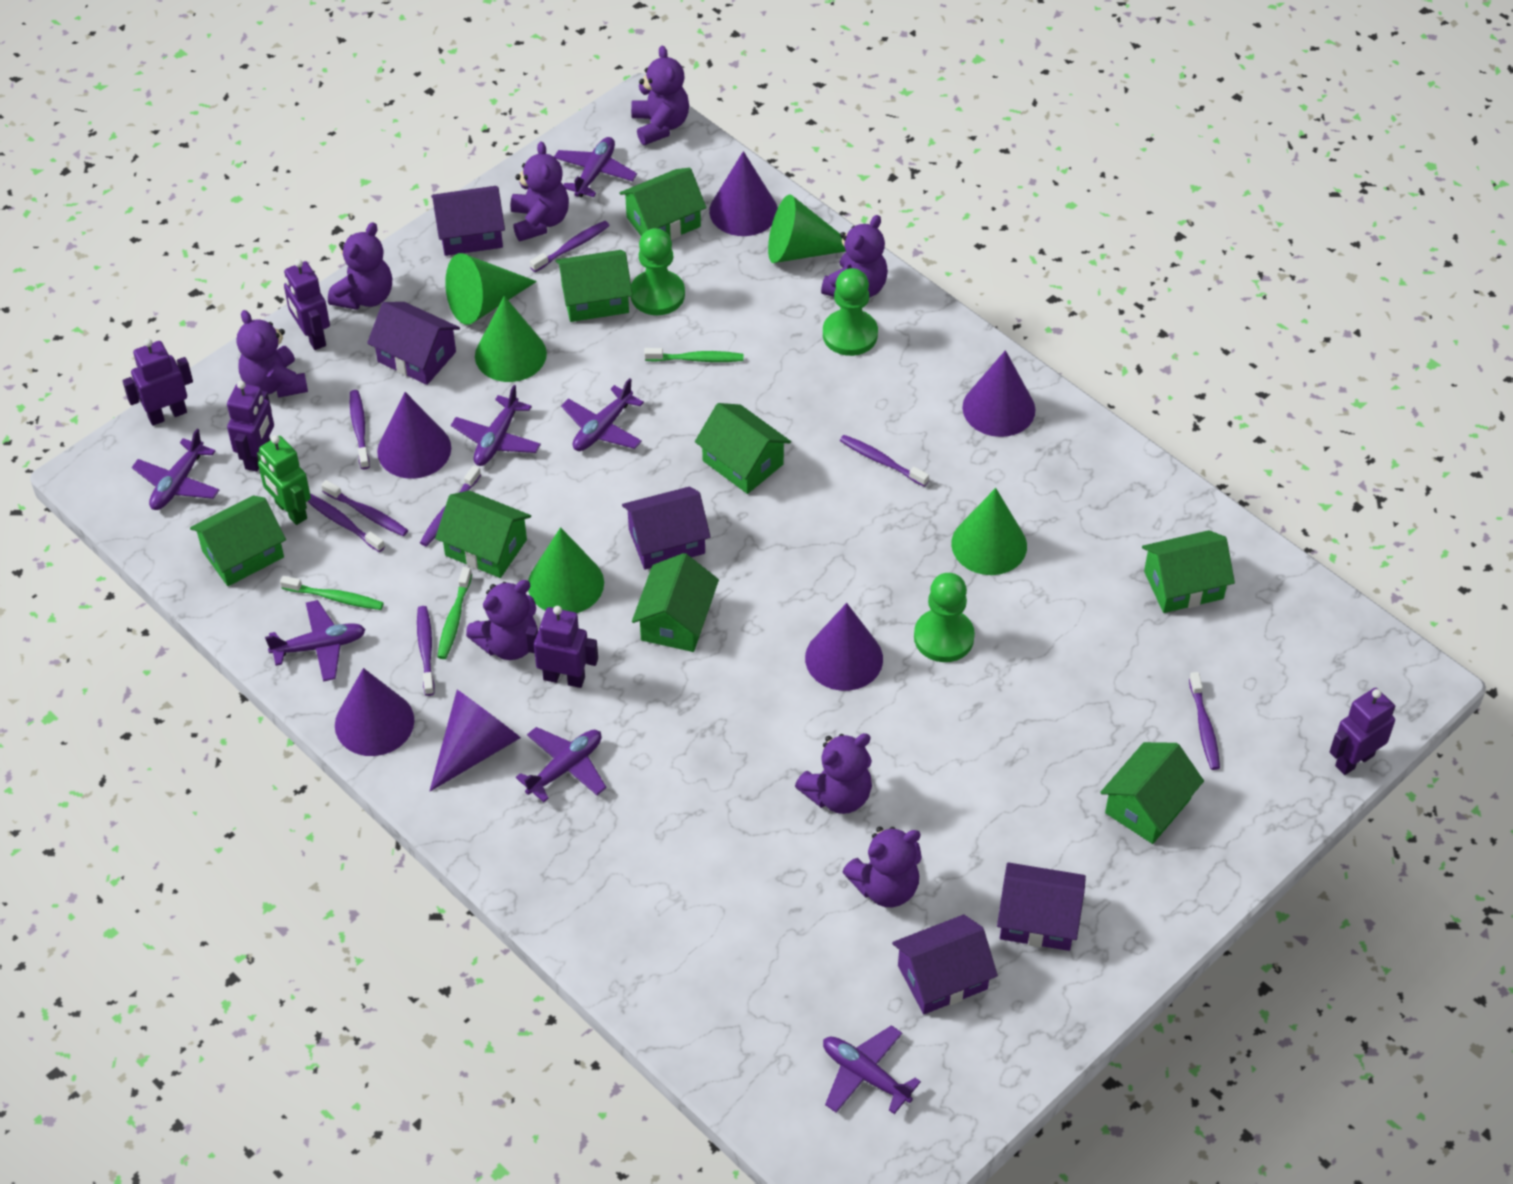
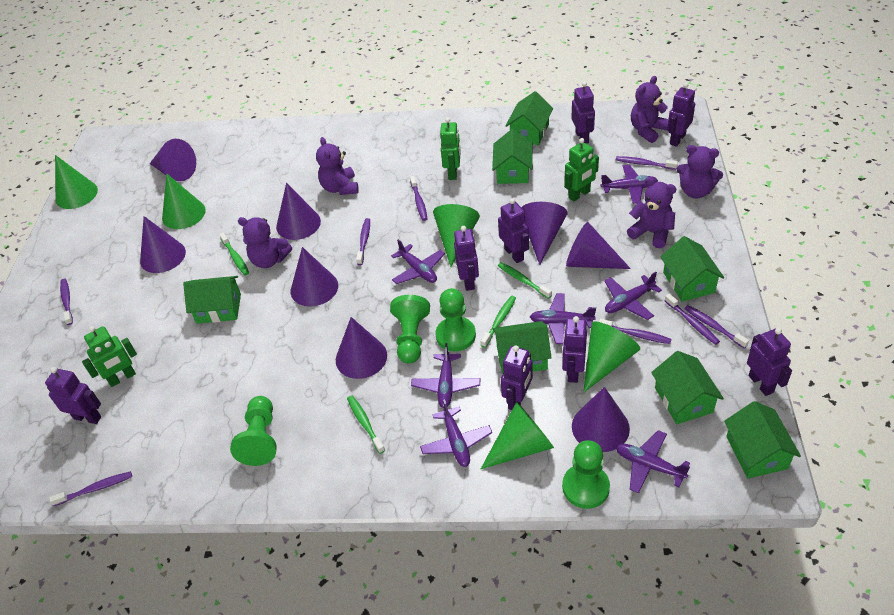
green house: 8 -> 7
green pawn: 3 -> 4
green robot: 1 -> 3
green toothbrush: 3 -> 4
purple cone: 6 -> 8
purple house: 5 -> 0
purple robot: 5 -> 8
purple teddy bear: 8 -> 5

